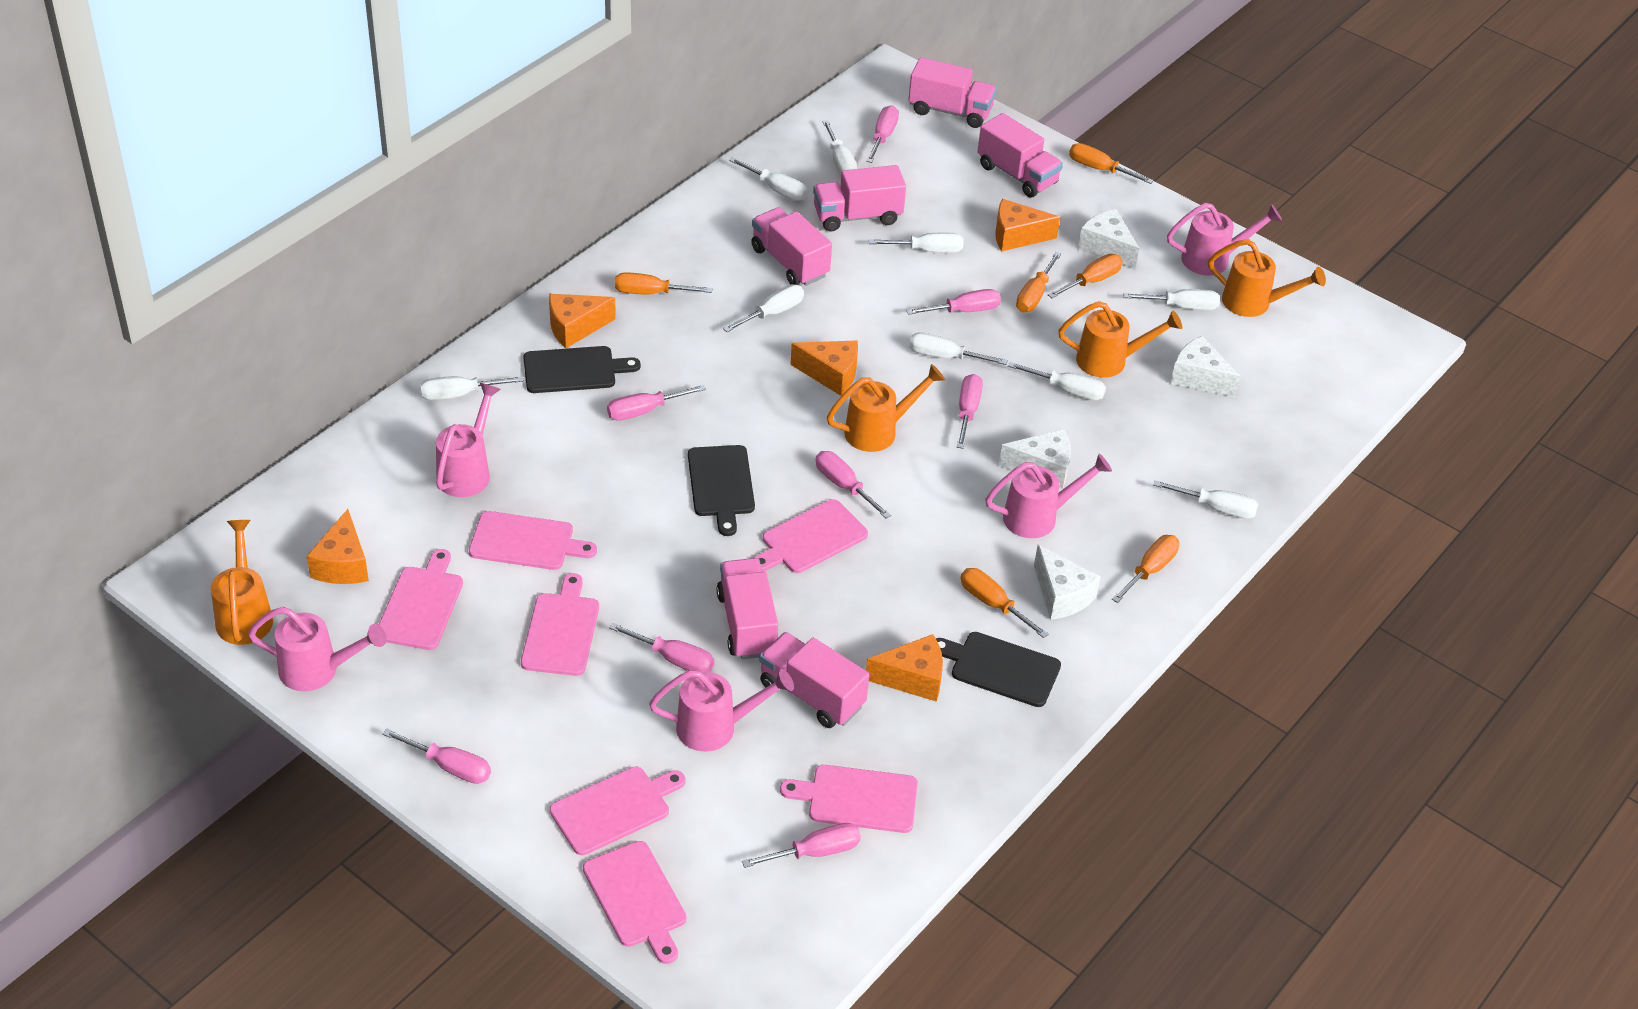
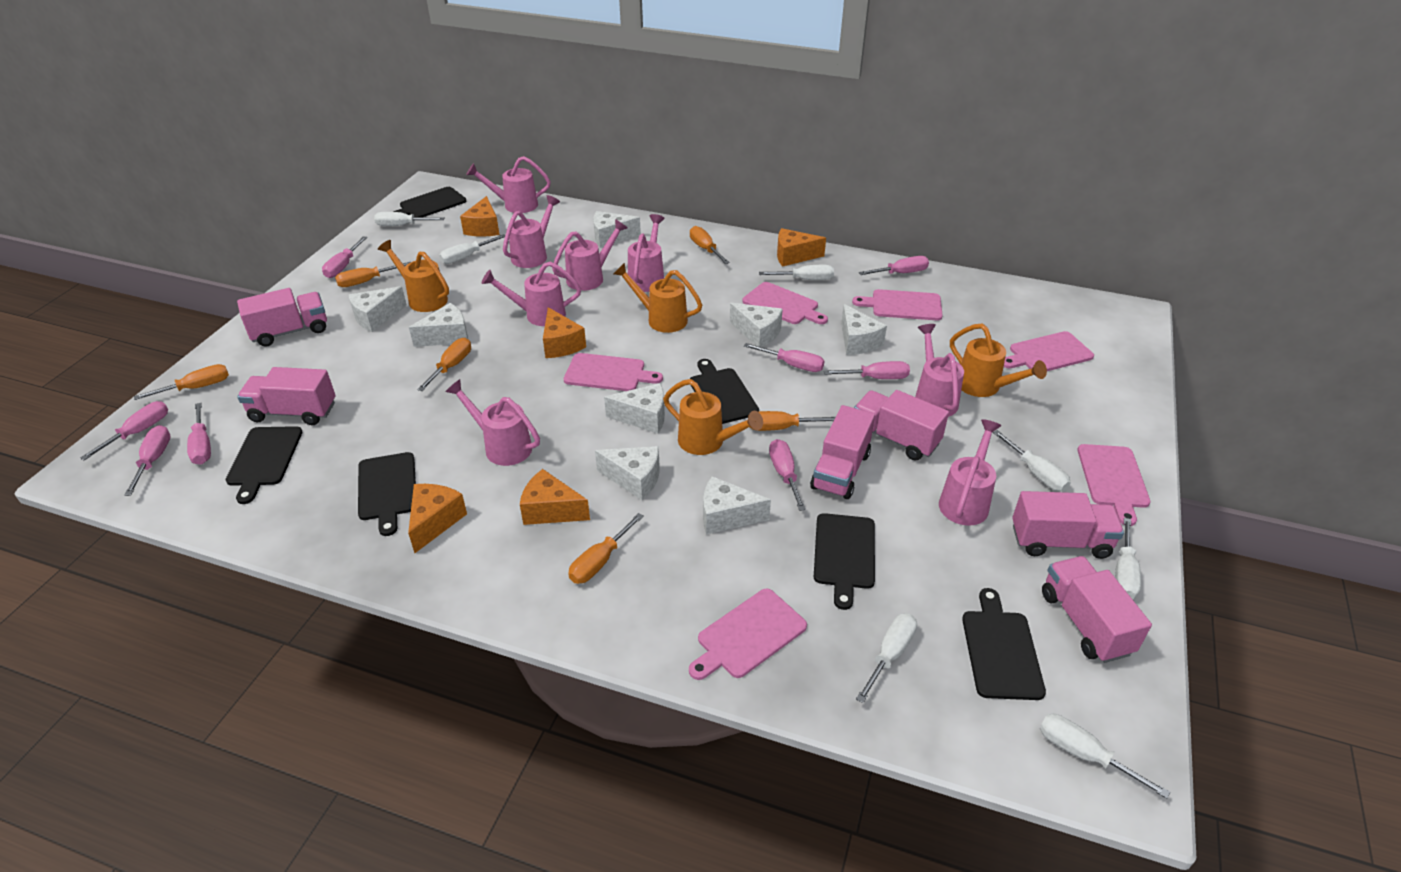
black cutting board: 3 -> 6
pink cutting board: 7 -> 6
pink watering can: 5 -> 8
white cheese: 4 -> 8
white screwdriver: 9 -> 7

